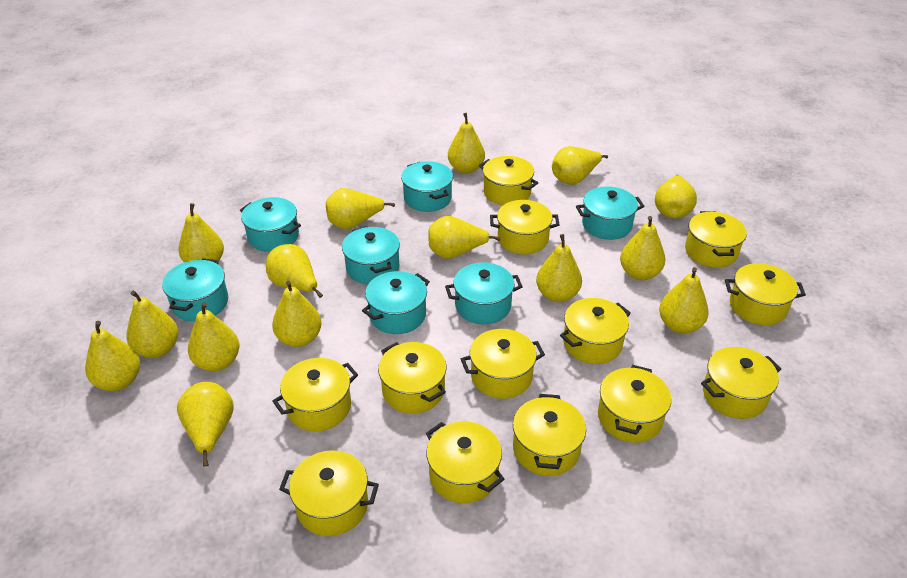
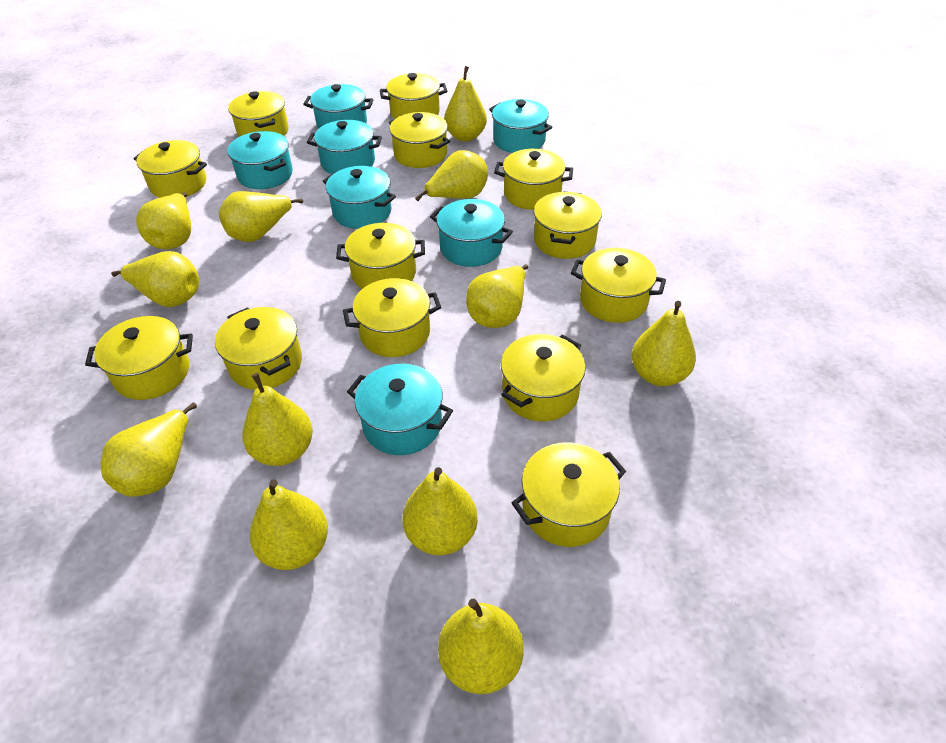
yellow pear: 15 -> 12

